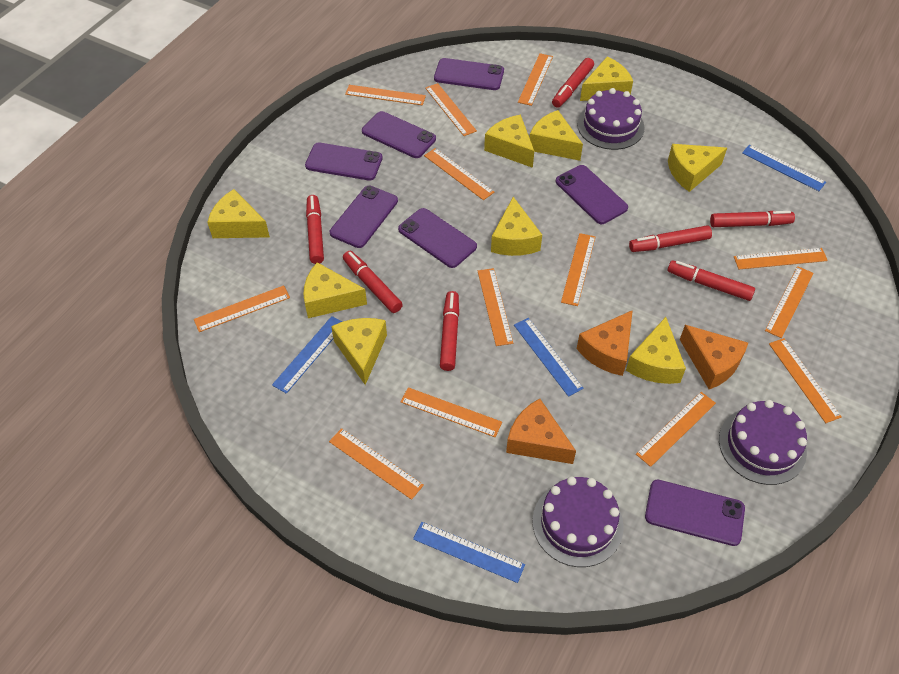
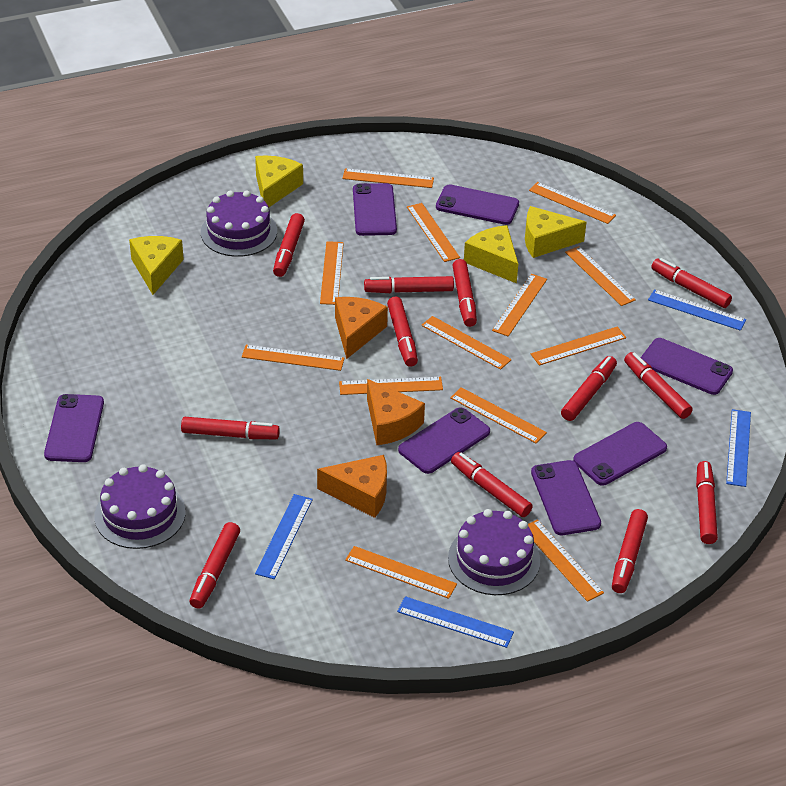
red marker: 7 -> 12
yellow cheese: 9 -> 4

